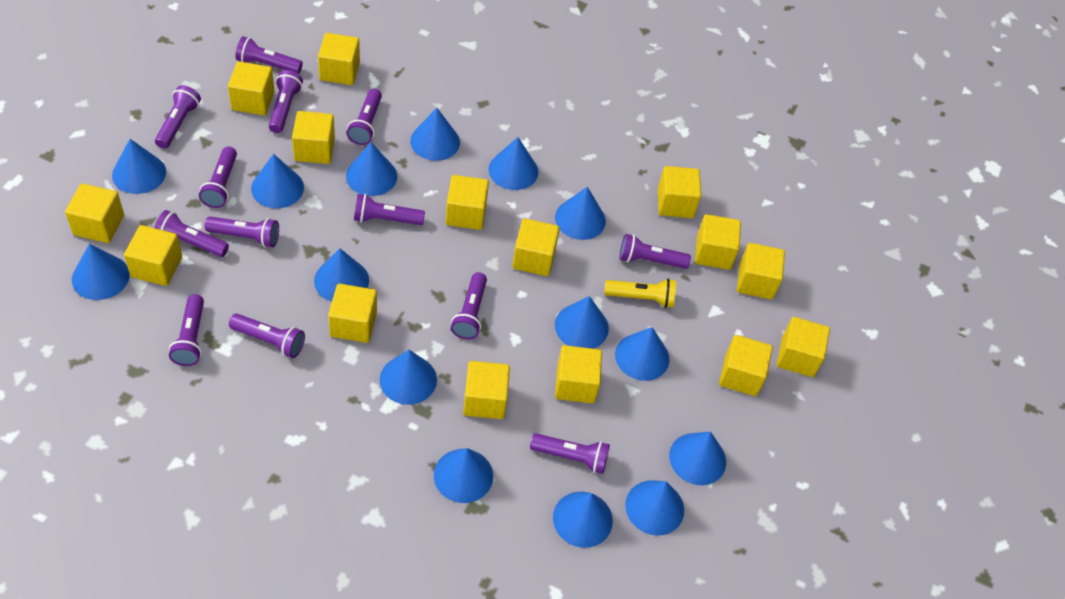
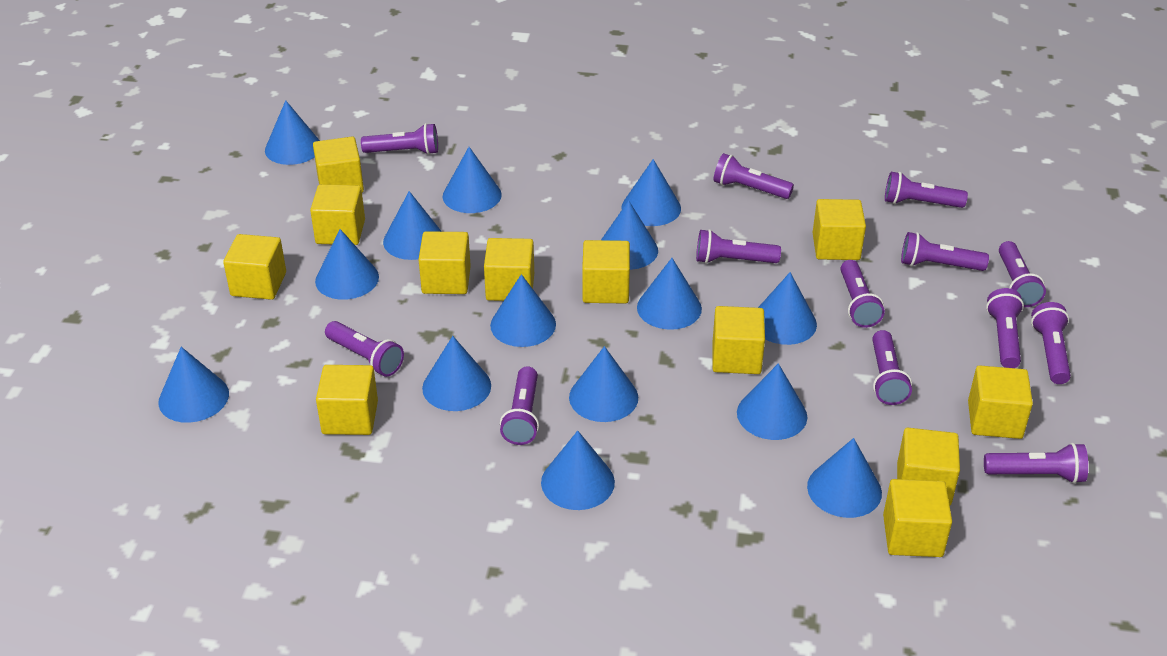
yellow cube: 15 -> 12
yellow flashlight: 1 -> 0

